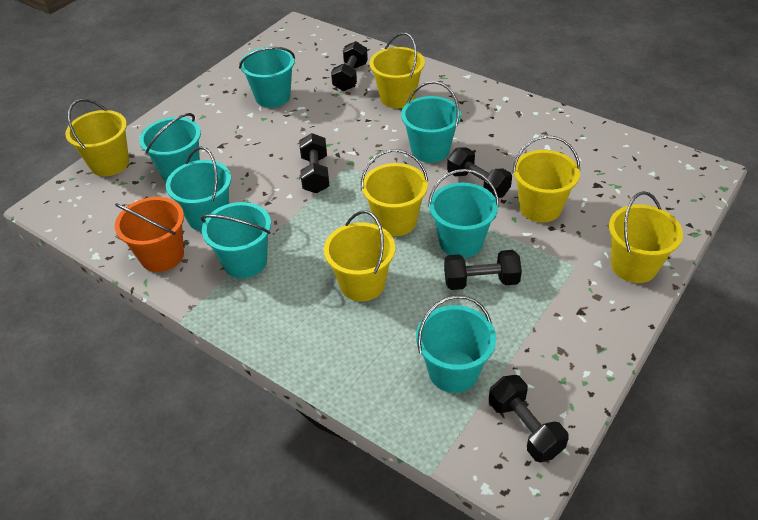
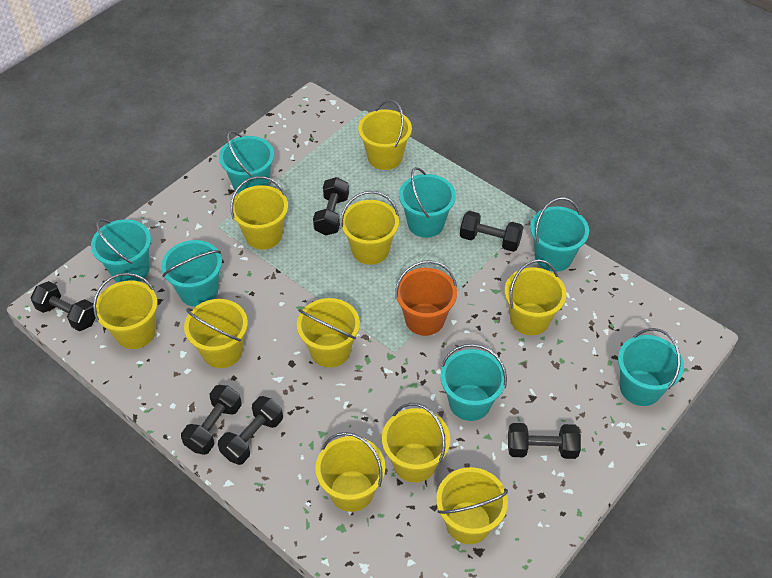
black dumbbell: 5 -> 6
yellow bucket: 6 -> 10

